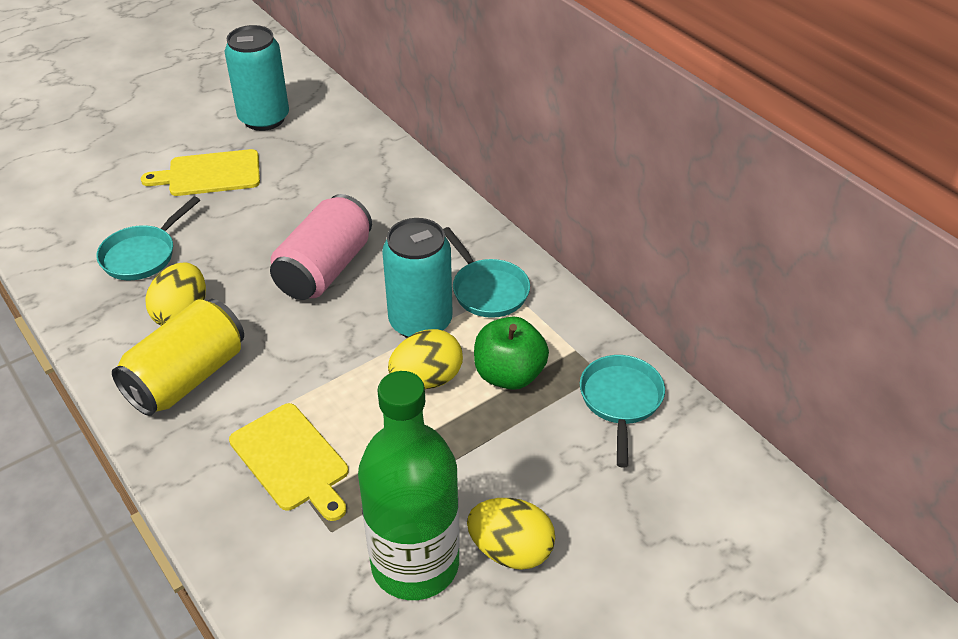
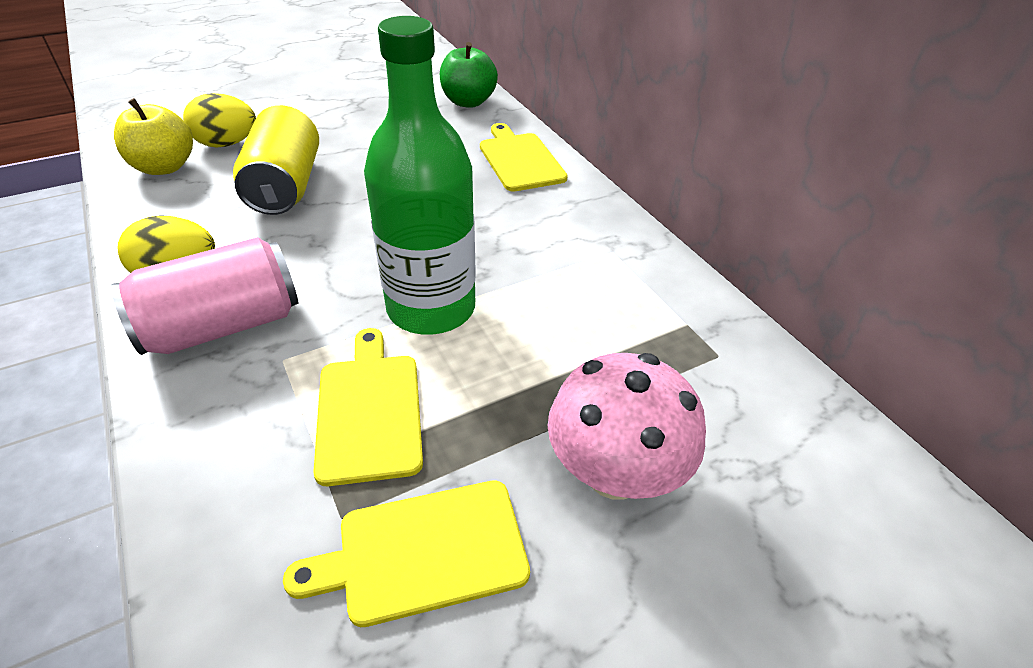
pink mushroom: 0 -> 1
turquoise can: 2 -> 0
turquoise pan: 3 -> 0
yellow apple: 0 -> 1
yellow cutting board: 2 -> 3
yellow egg: 3 -> 2

